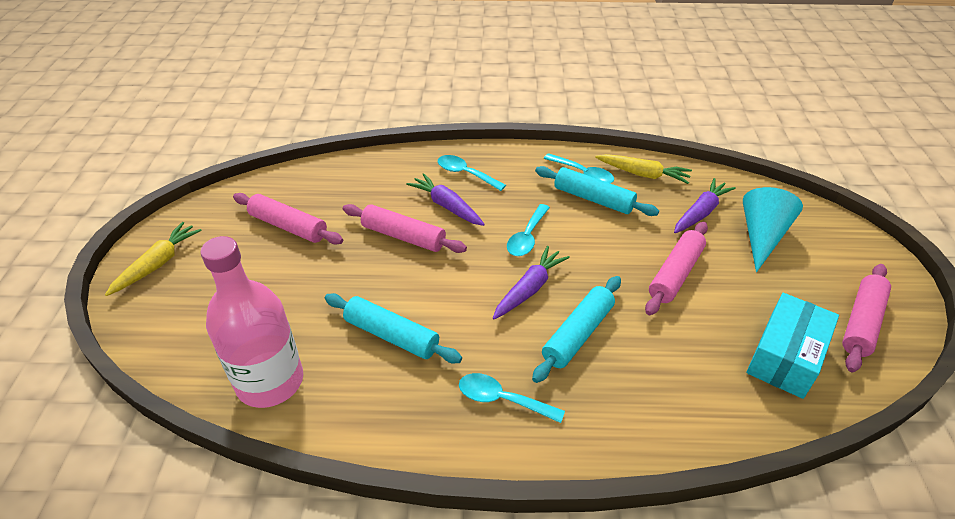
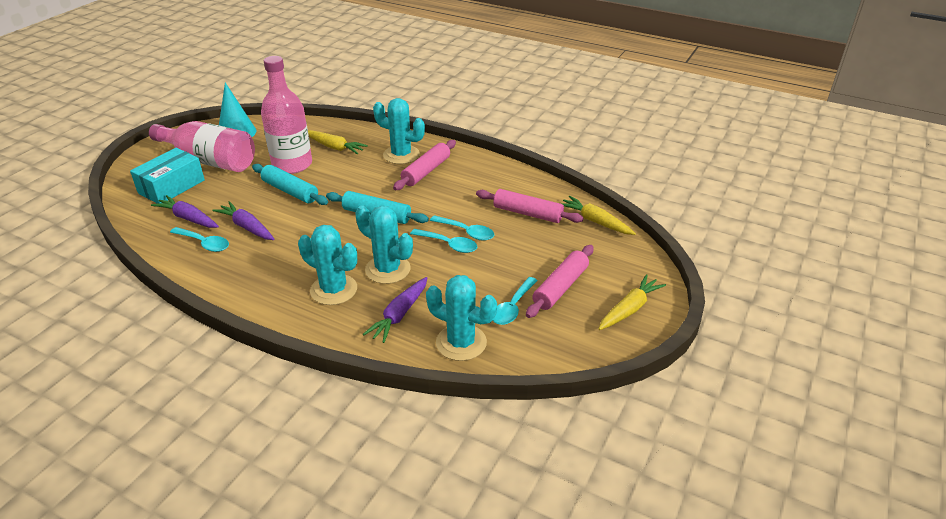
pink bottle: 1 -> 2
pink rolling pin: 4 -> 3
turquoise cactus: 0 -> 4
turquoise rolling pin: 3 -> 2
yellow carrot: 2 -> 3

